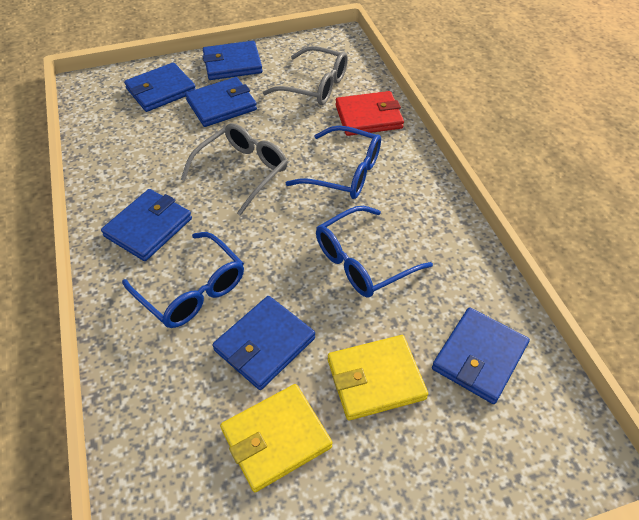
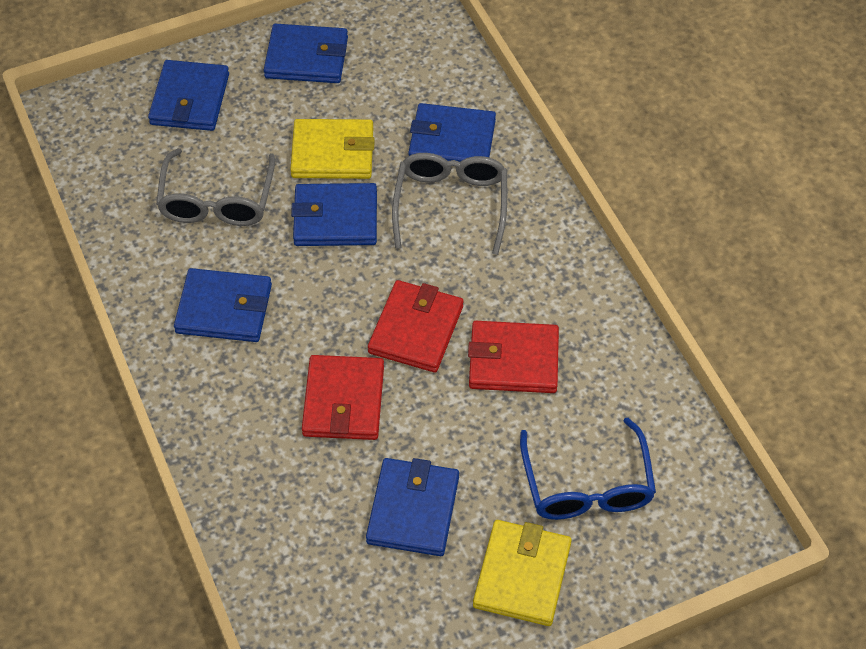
blue glasses: 3 -> 1
red wallet: 1 -> 3

